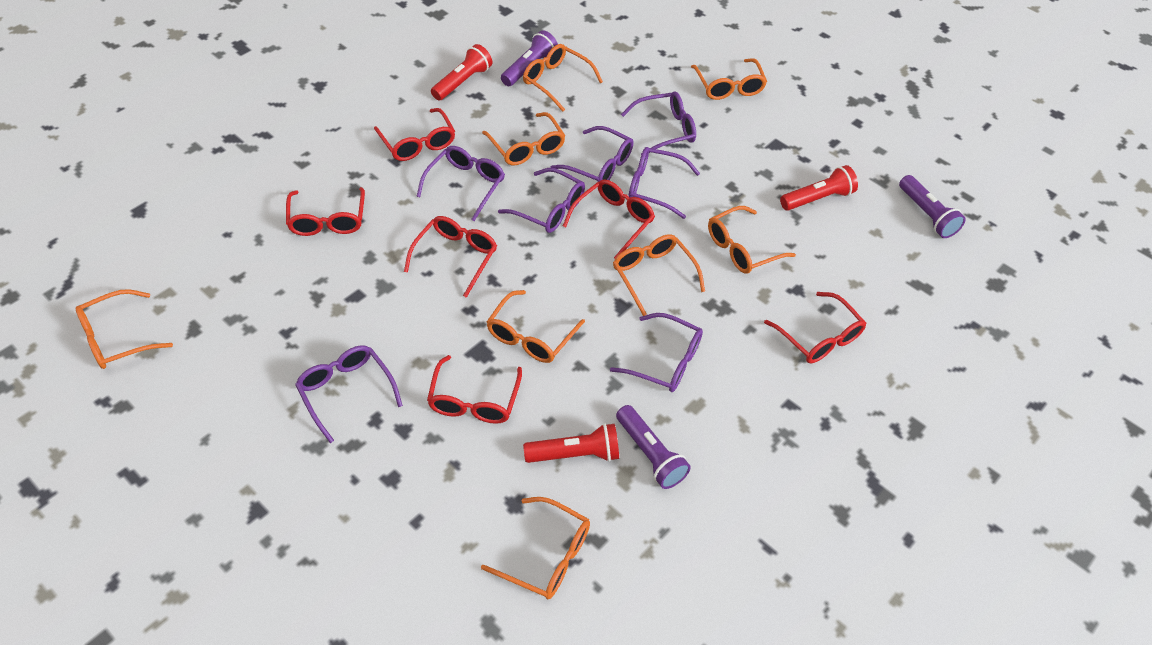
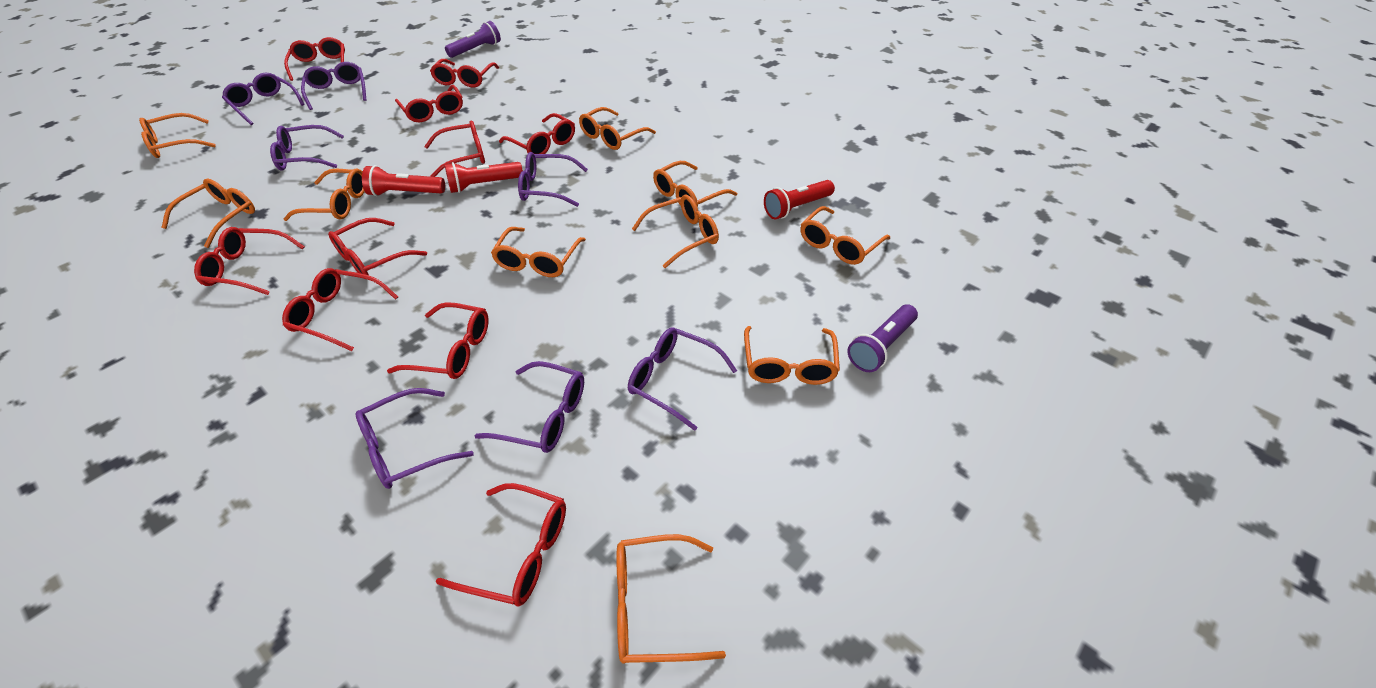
orange glasses: 8 -> 10
purple flashlight: 3 -> 2
red glasses: 6 -> 10

